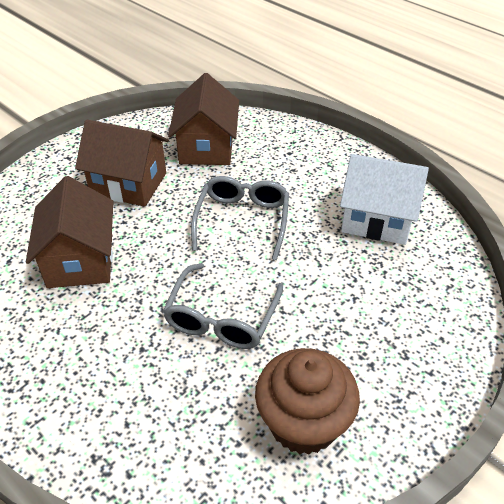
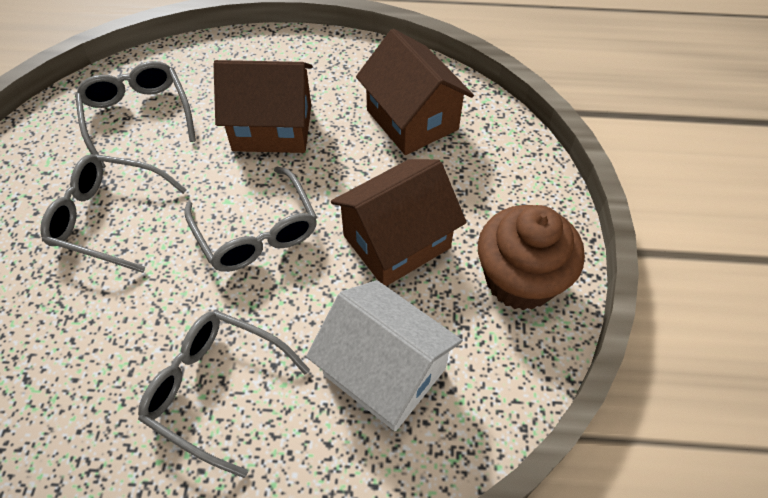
grey glasses: 2 -> 4

